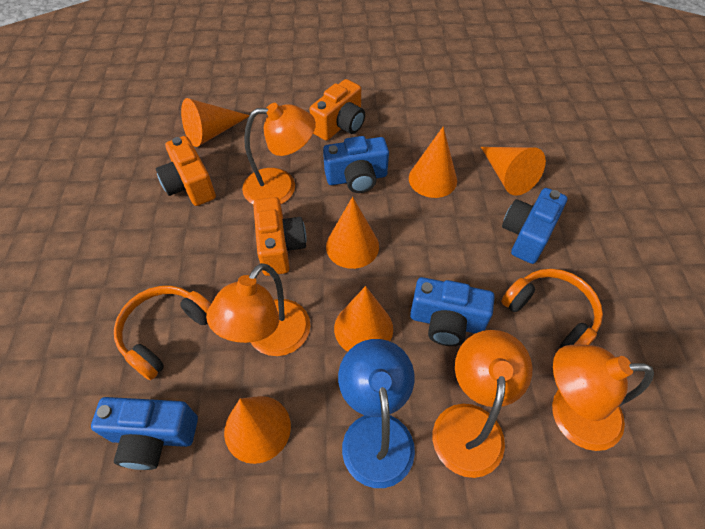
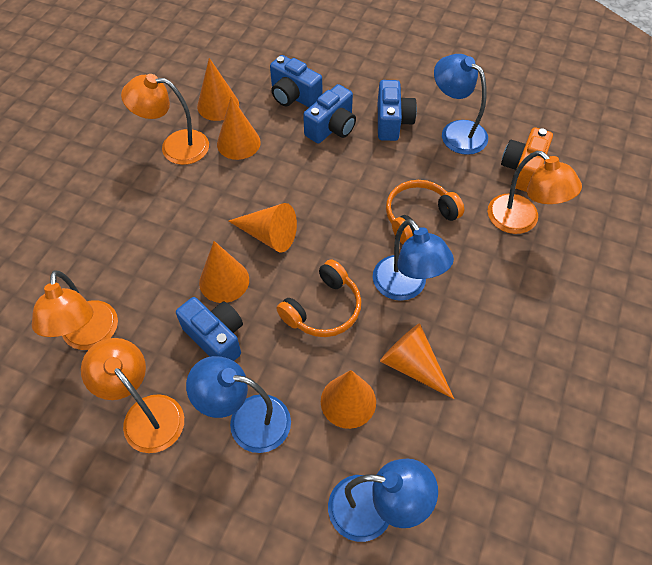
blue lamp: 1 -> 4
orange camera: 3 -> 1

